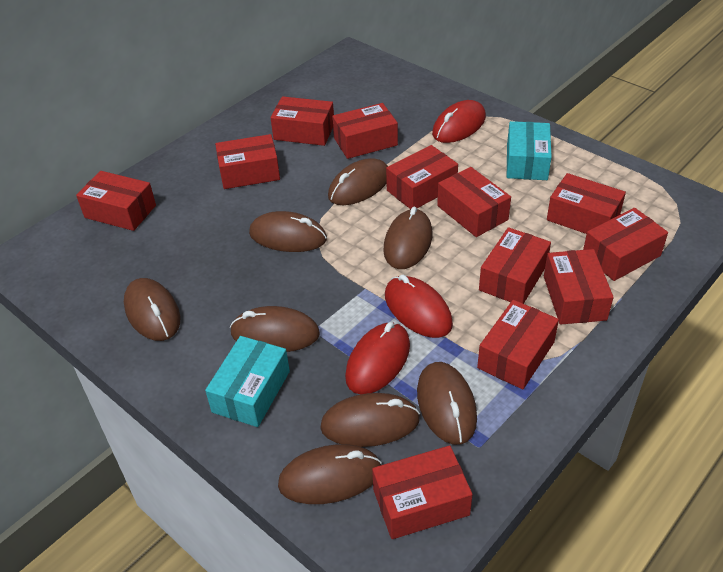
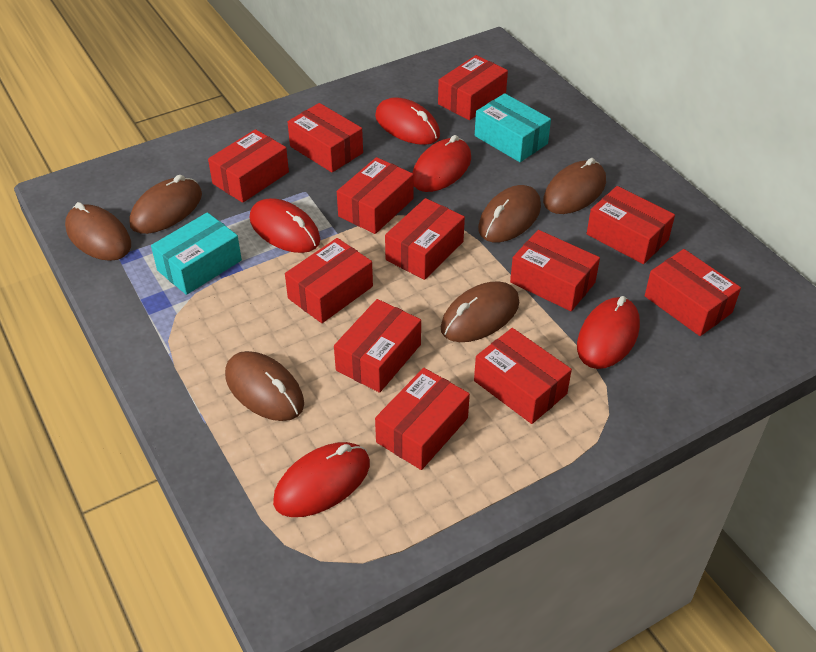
brown mouse: 8 -> 6
red mouse: 3 -> 5

